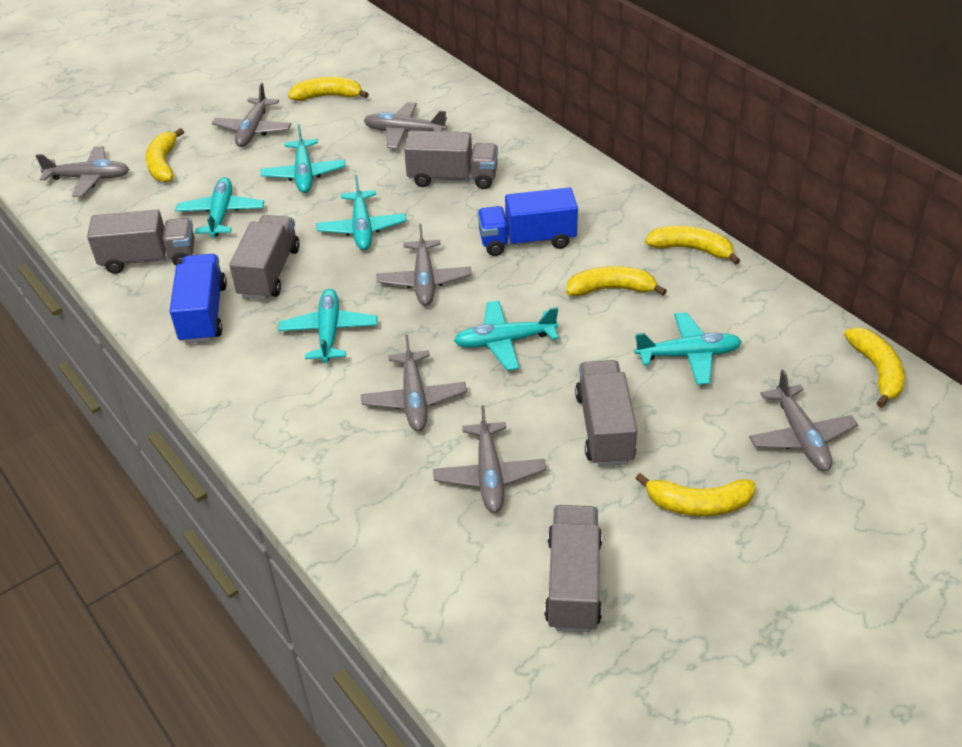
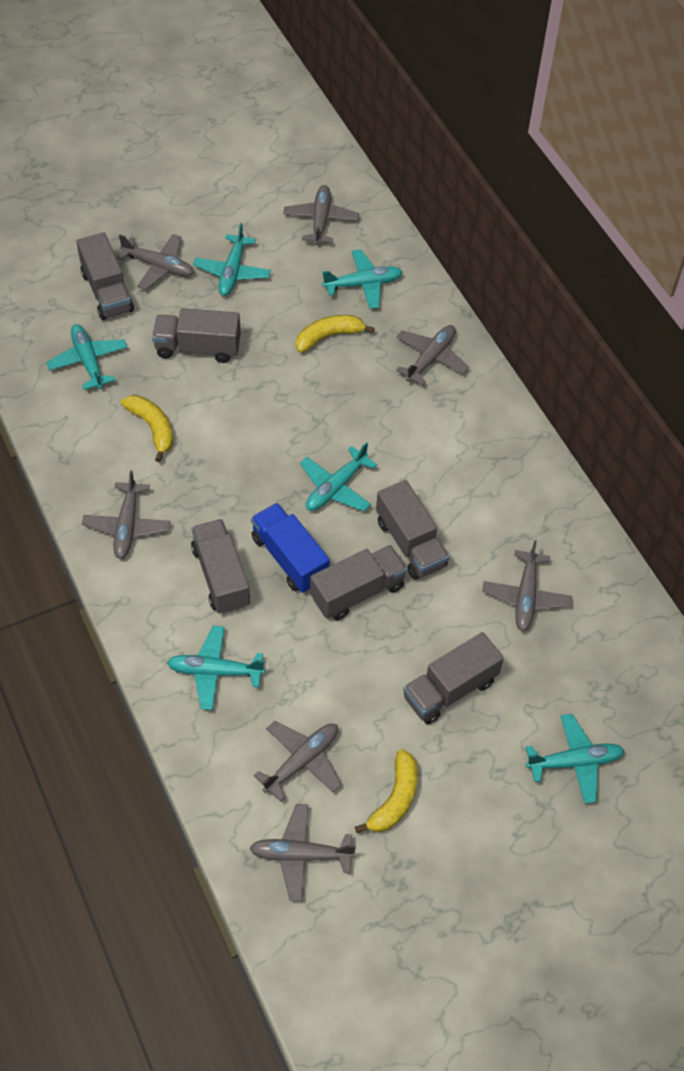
blue truck: 2 -> 1
grey truck: 5 -> 6
yellow banana: 6 -> 3

